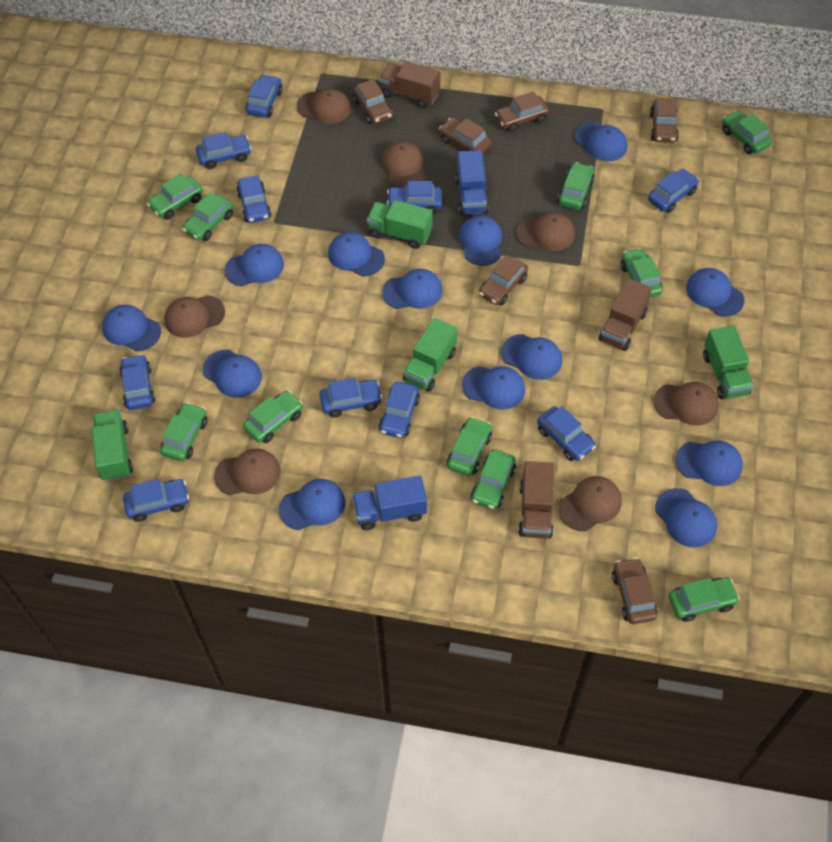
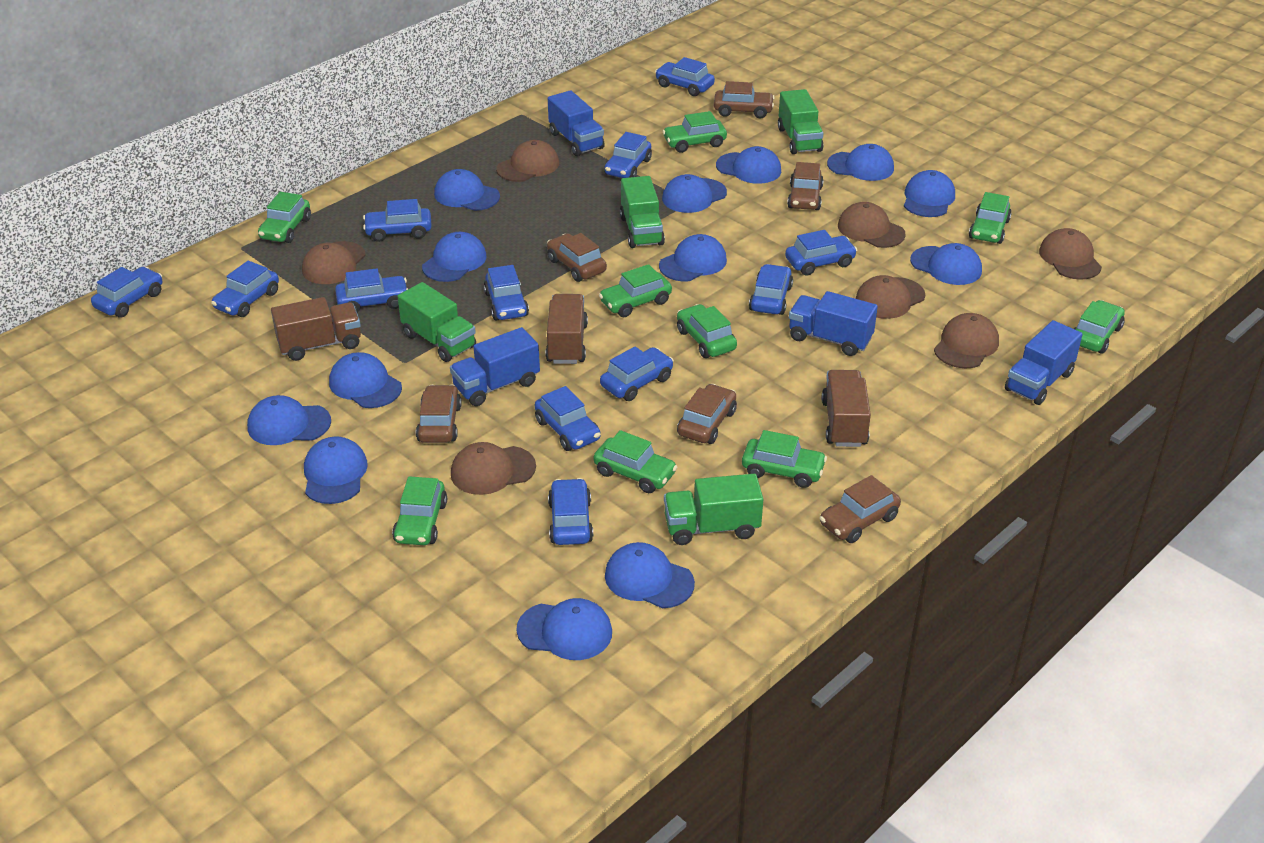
blue car: 10 -> 12
blue truck: 2 -> 4
green car: 10 -> 9

